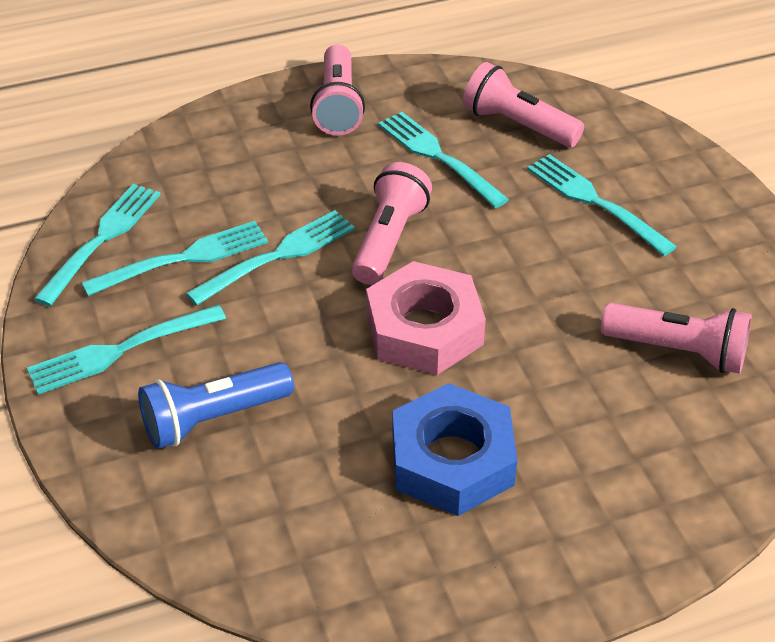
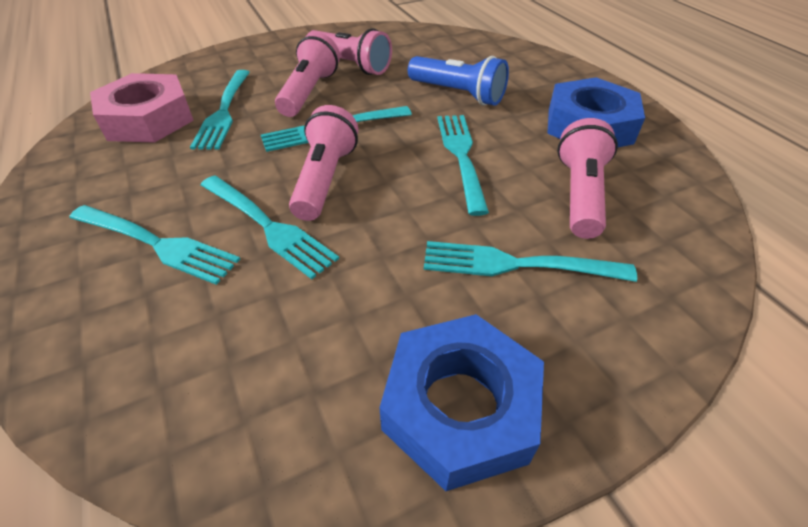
blue nut: 1 -> 2

